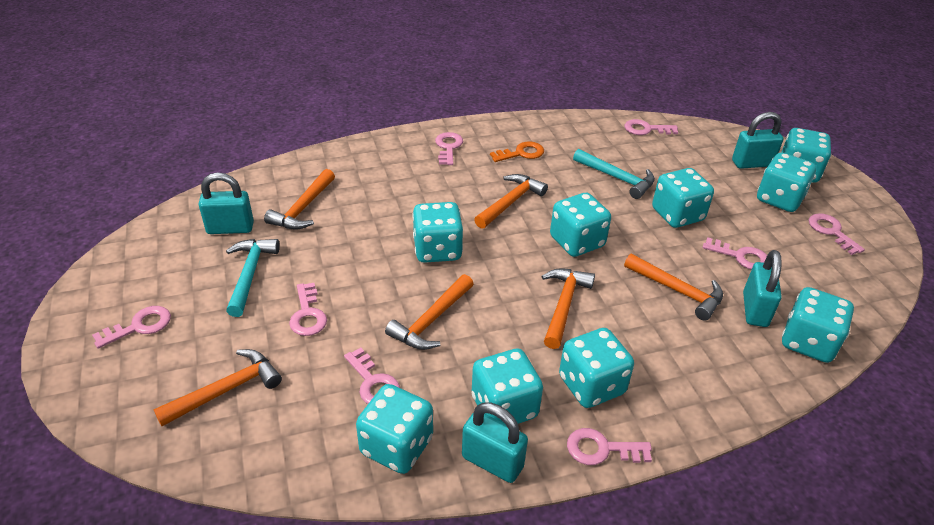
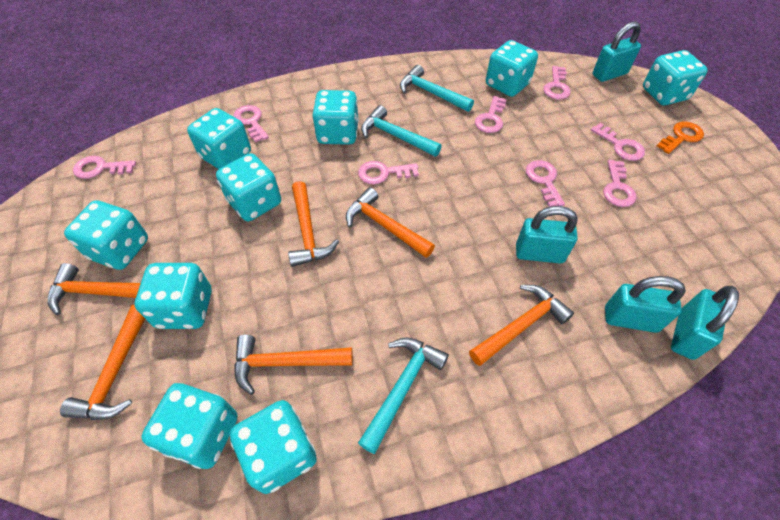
turquoise hammer: 2 -> 3

